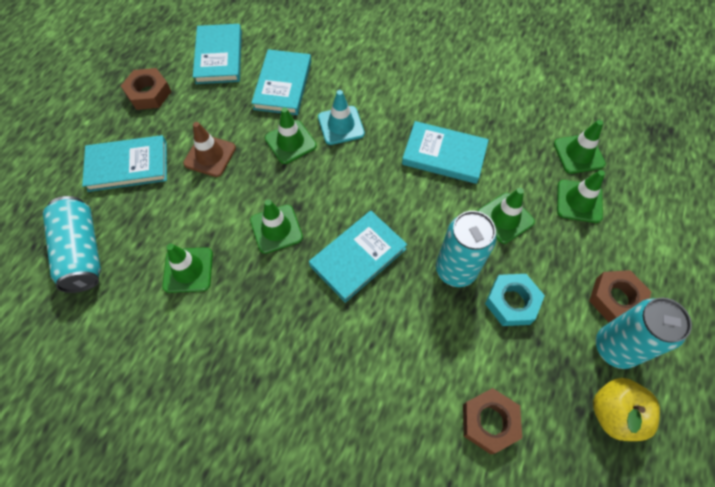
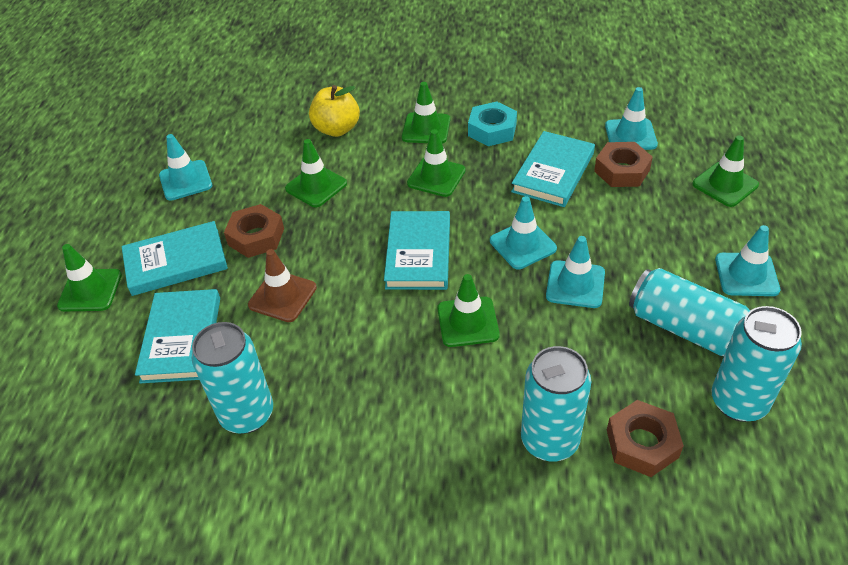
turquoise book: 5 -> 4
turquoise can: 3 -> 4
turquoise traffic cone: 1 -> 5

